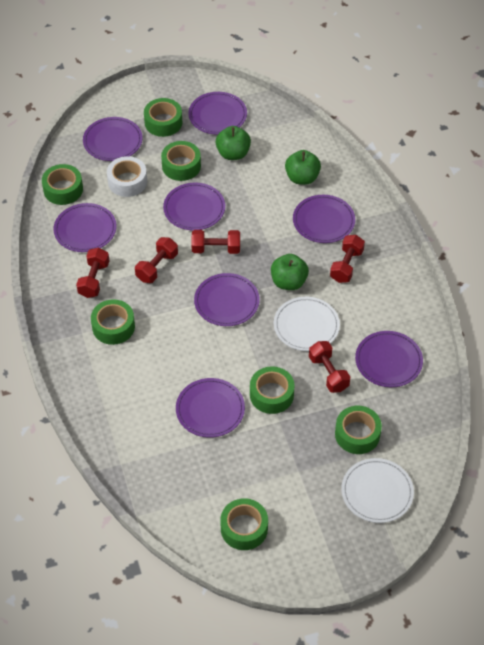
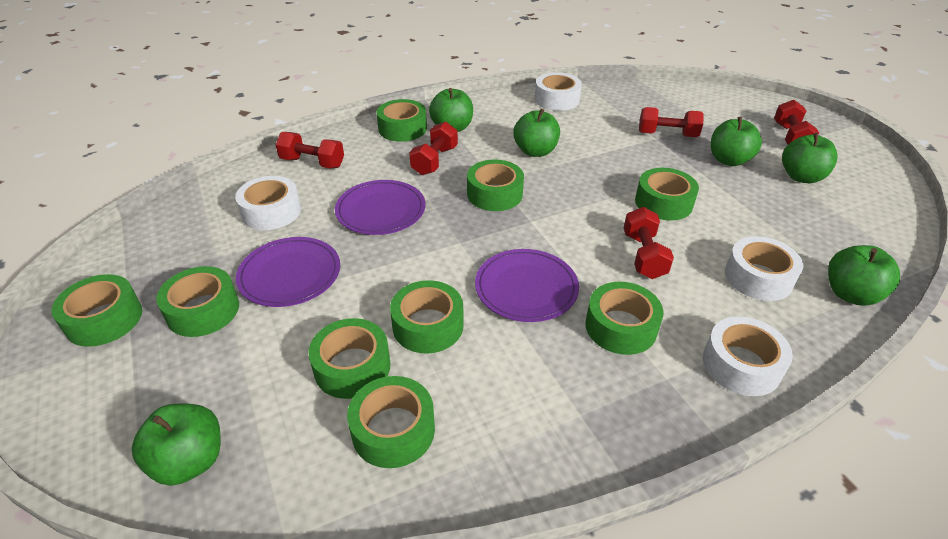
green apple: 3 -> 6
green tape: 7 -> 9
purple plate: 8 -> 3
white plate: 2 -> 0
white tape: 1 -> 4

